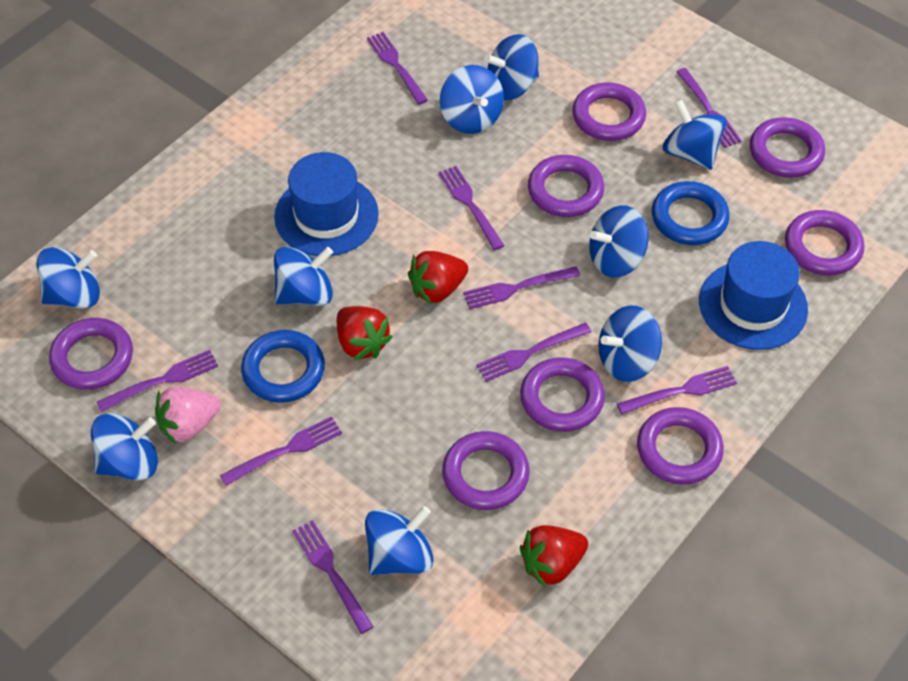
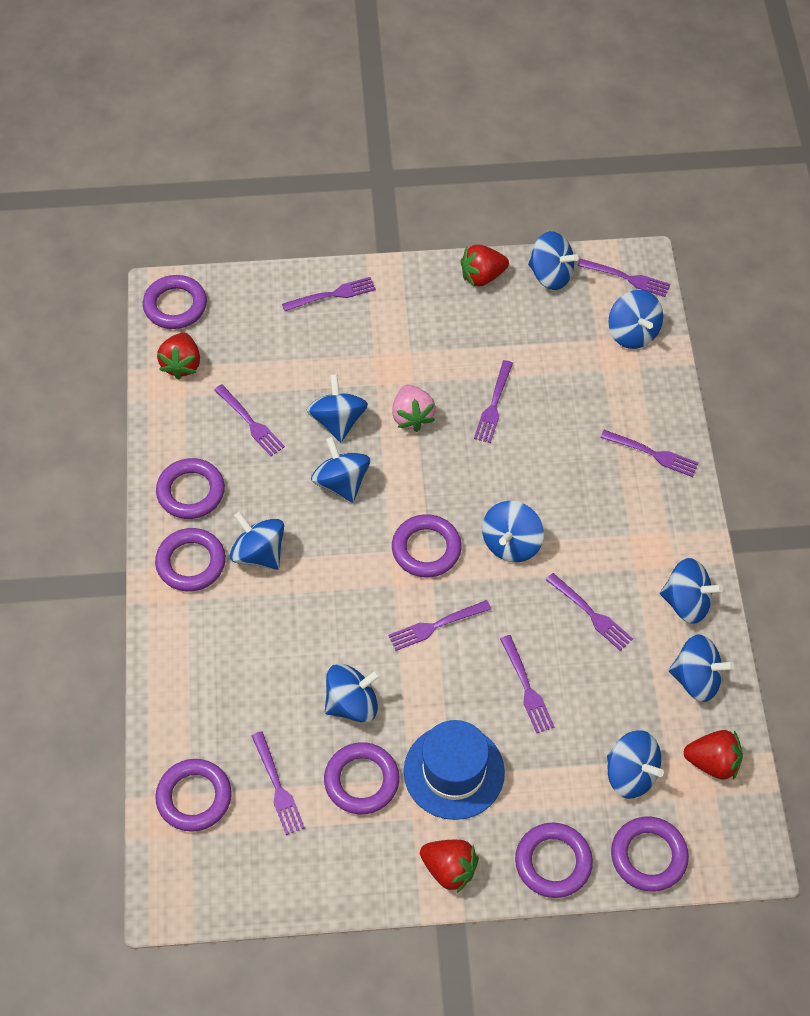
blue hat: 2 -> 1
blue ring: 2 -> 0
blue spinning top: 9 -> 10
red strawberry: 3 -> 4

